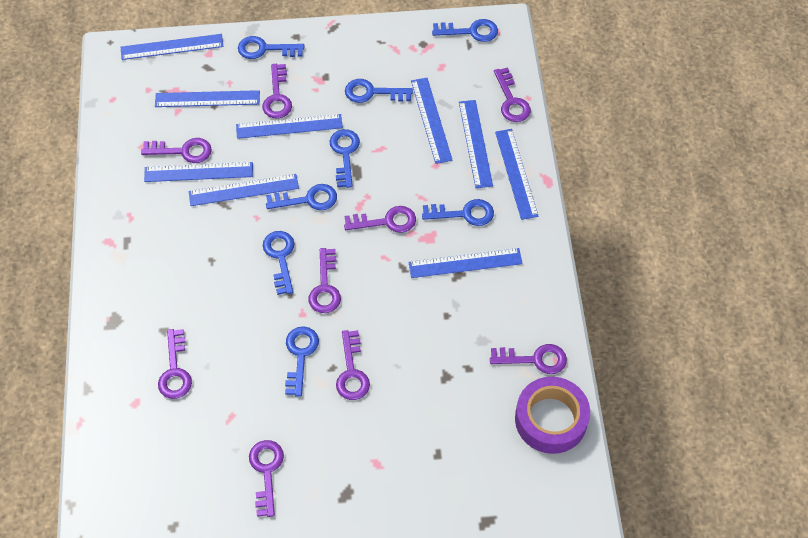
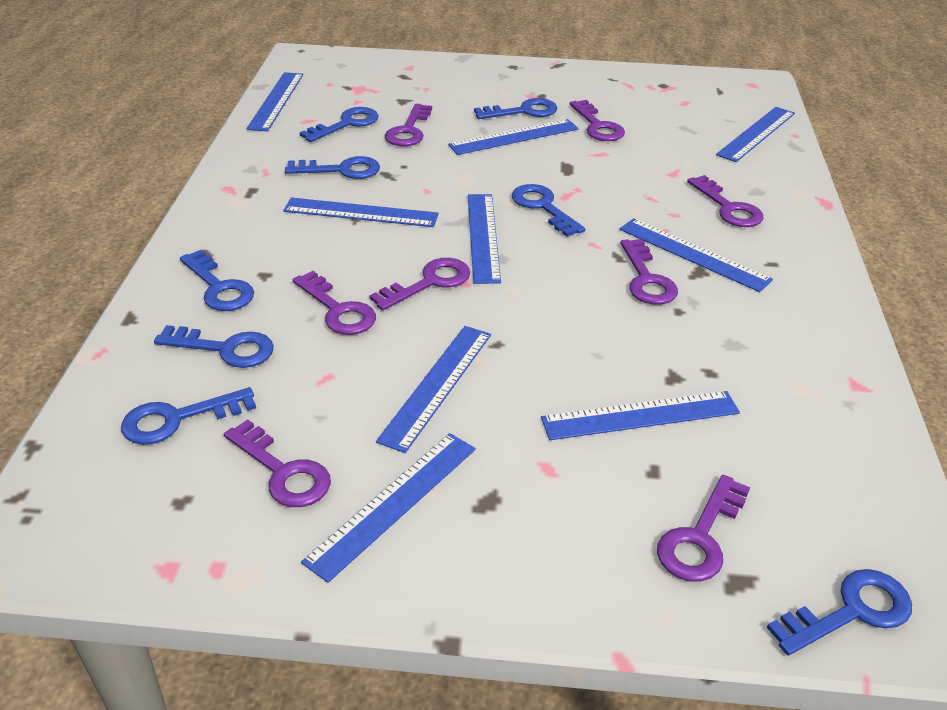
purple key: 9 -> 8
purple tape: 1 -> 0

